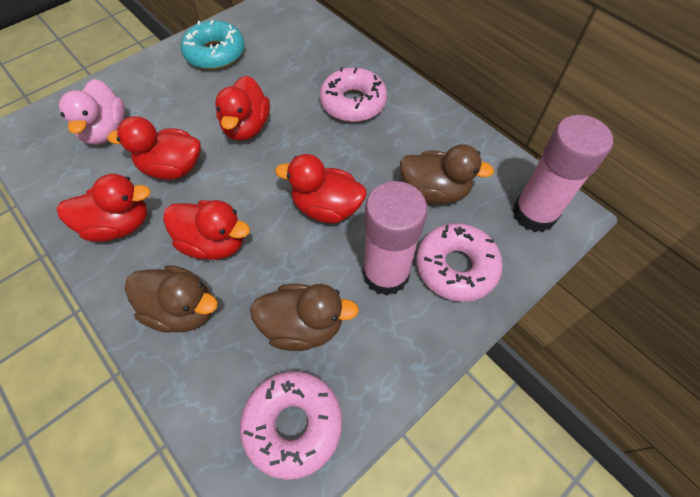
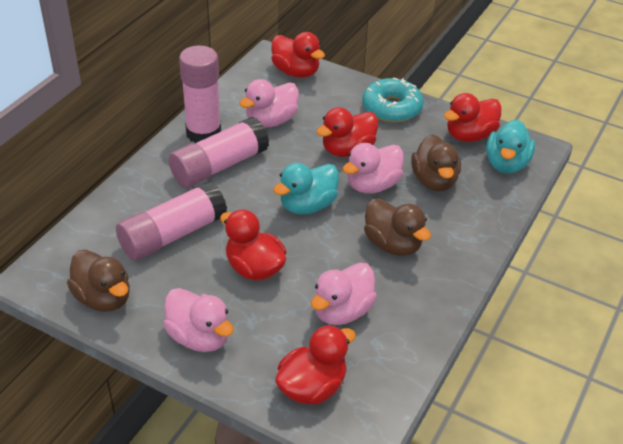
pink donut: 3 -> 0
pink duck: 1 -> 4
pink glue stick: 2 -> 3
turquoise duck: 0 -> 2

